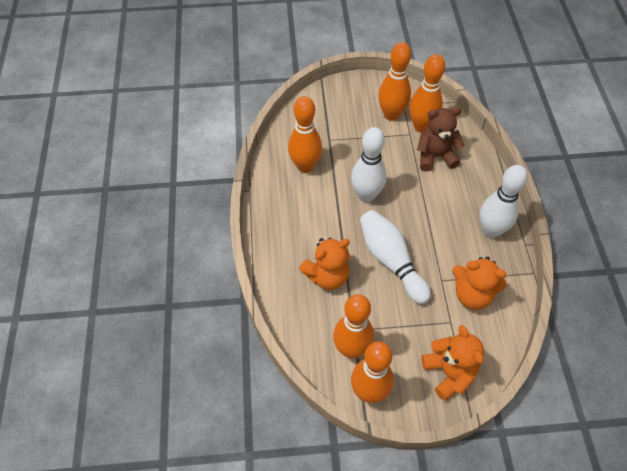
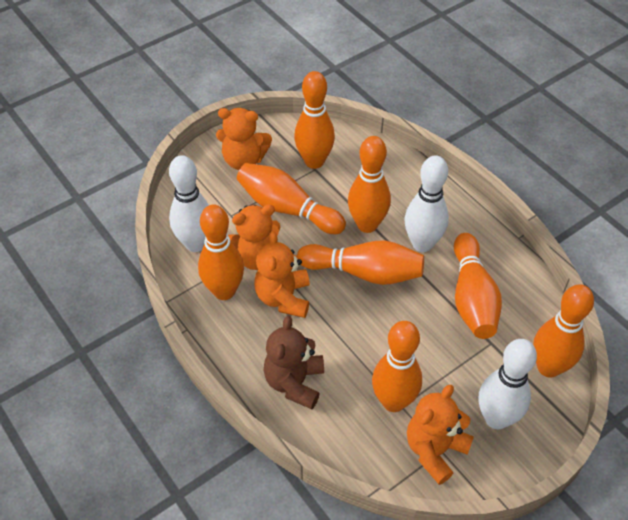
orange bowling pin: 5 -> 8
orange teddy bear: 3 -> 4

